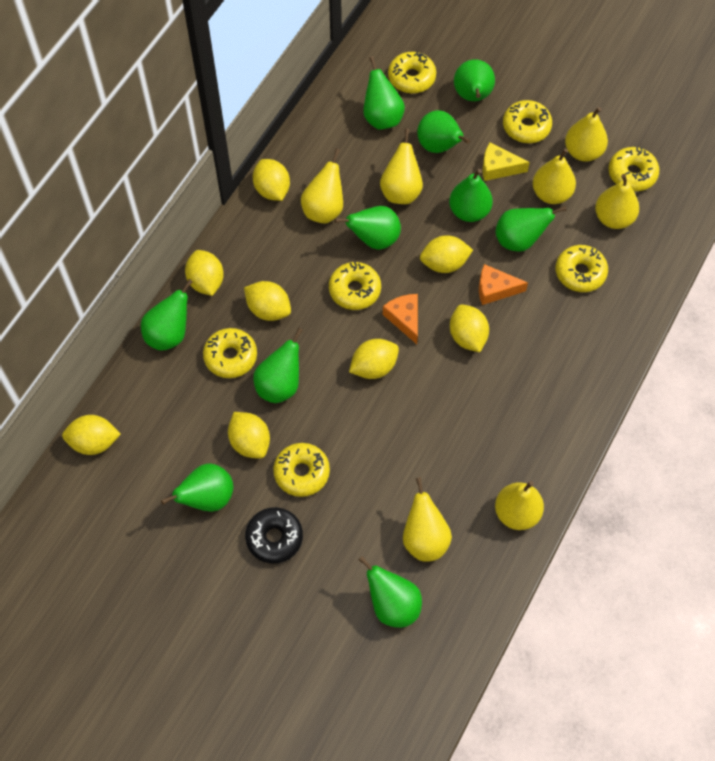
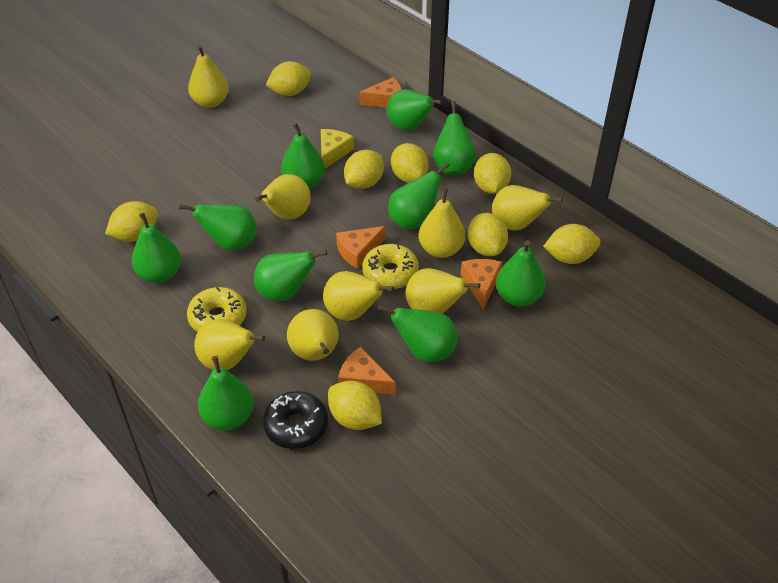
orange cheese: 2 -> 4
yellow donut: 7 -> 2
yellow pear: 7 -> 8

